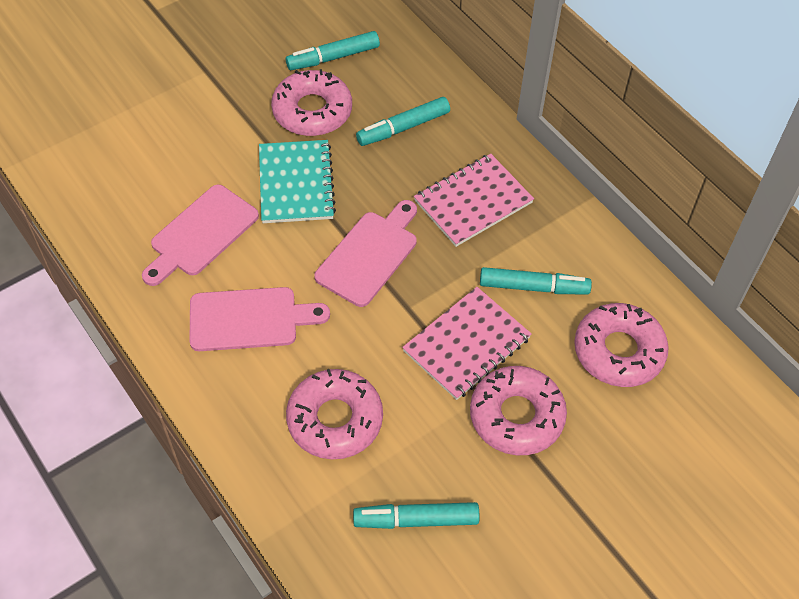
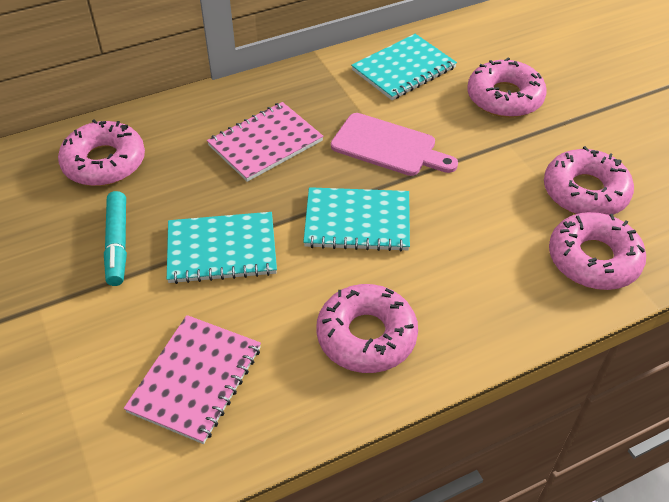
pink cutting board: 3 -> 1
pink donut: 4 -> 5
turquoise marker: 4 -> 1
turquoise notebook: 1 -> 3

